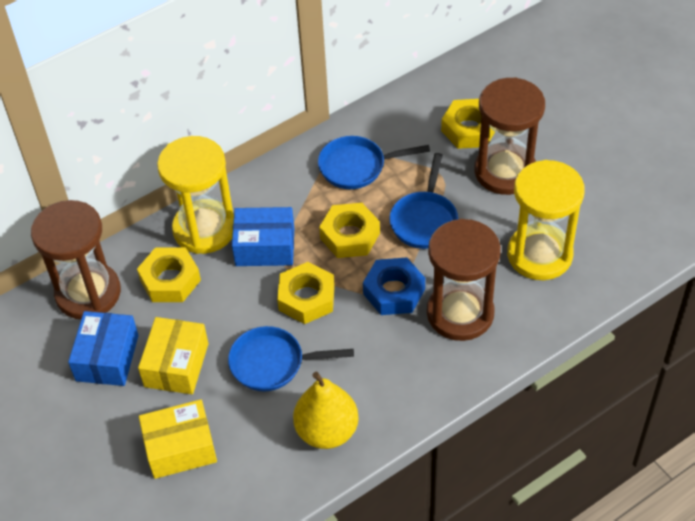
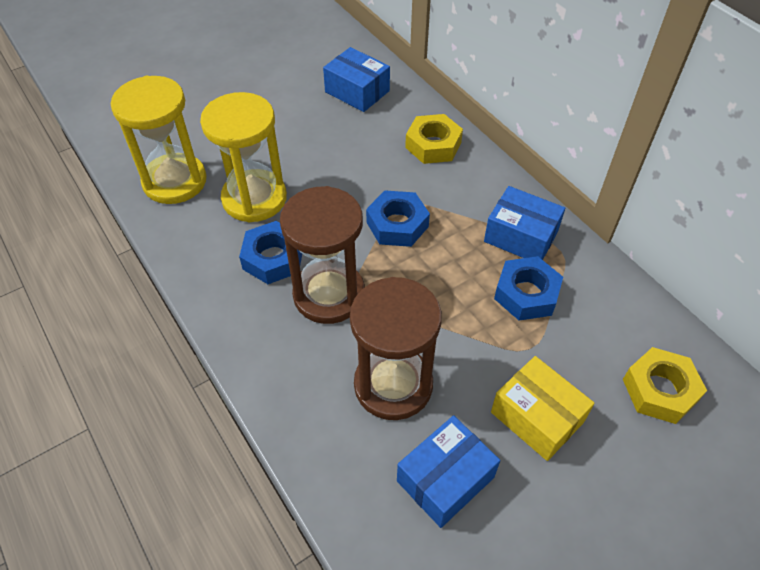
blue box: 2 -> 3
blue nut: 1 -> 3
blue pan: 3 -> 0
brown hourglass: 3 -> 2
yellow box: 2 -> 1
yellow nut: 4 -> 2
yellow pear: 1 -> 0

